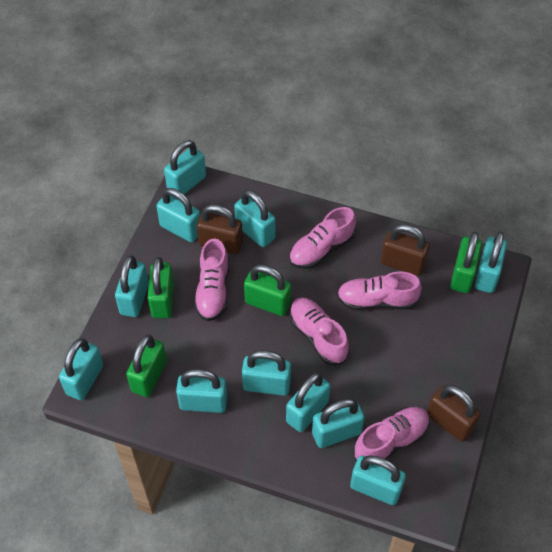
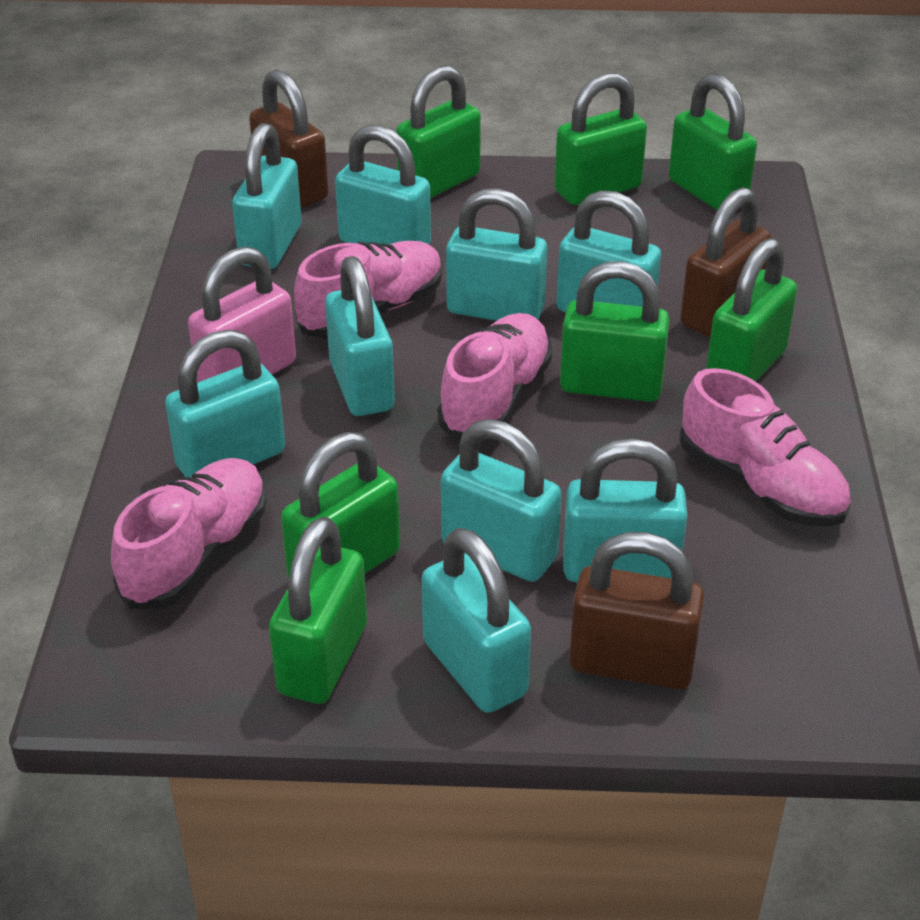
green padlock: 4 -> 7
pink padlock: 0 -> 1
pink shoe: 5 -> 4
turquoise padlock: 11 -> 9

